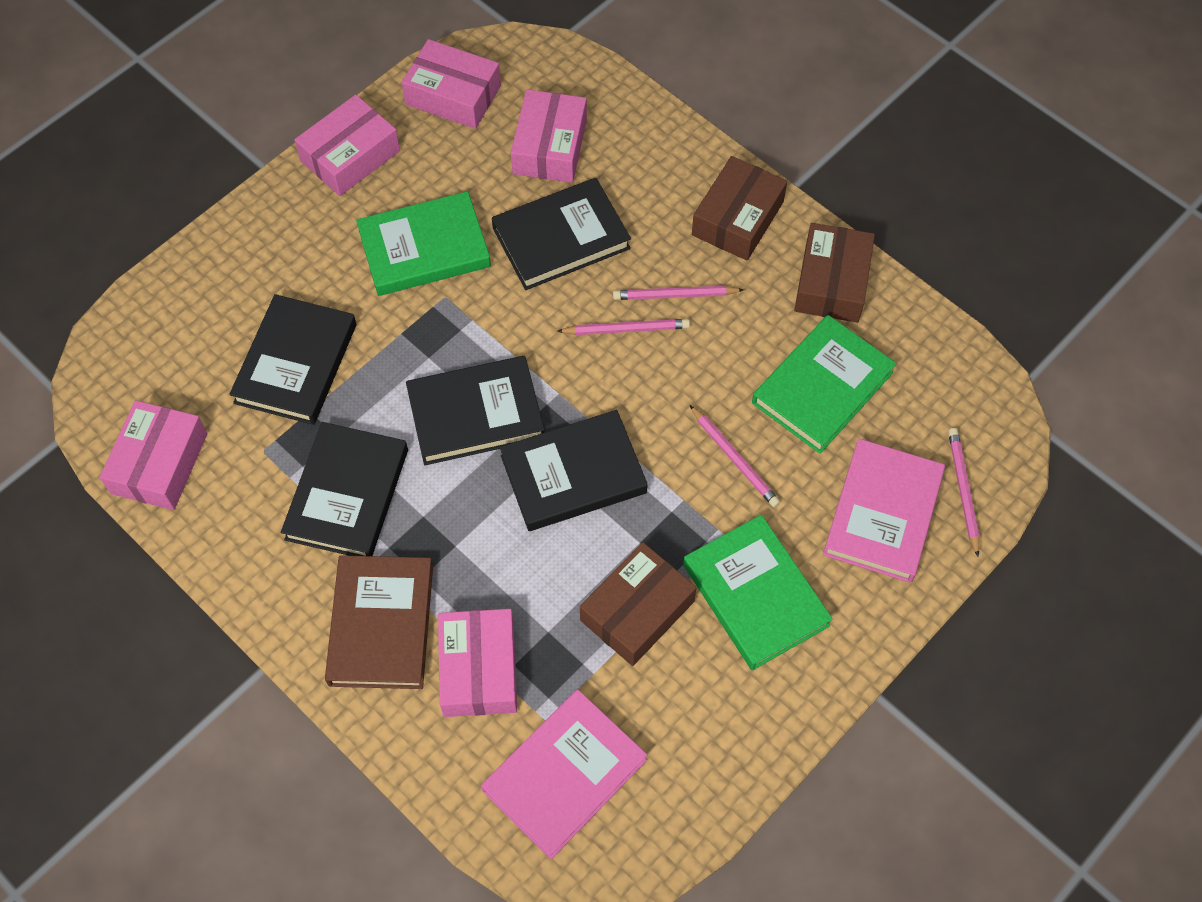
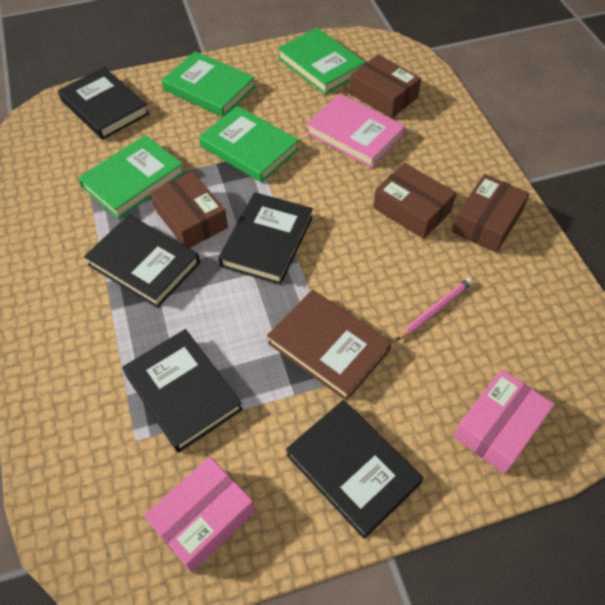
brown box: 3 -> 4
green book: 3 -> 4
pink book: 2 -> 1
pink box: 5 -> 2
pink pencil: 4 -> 1

